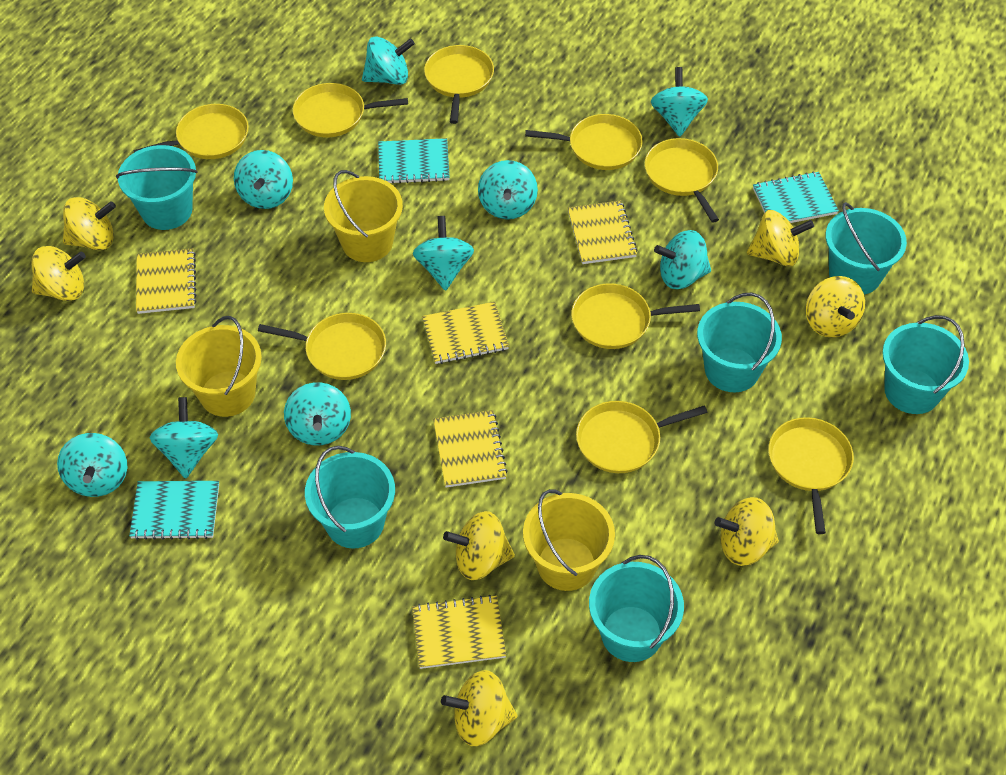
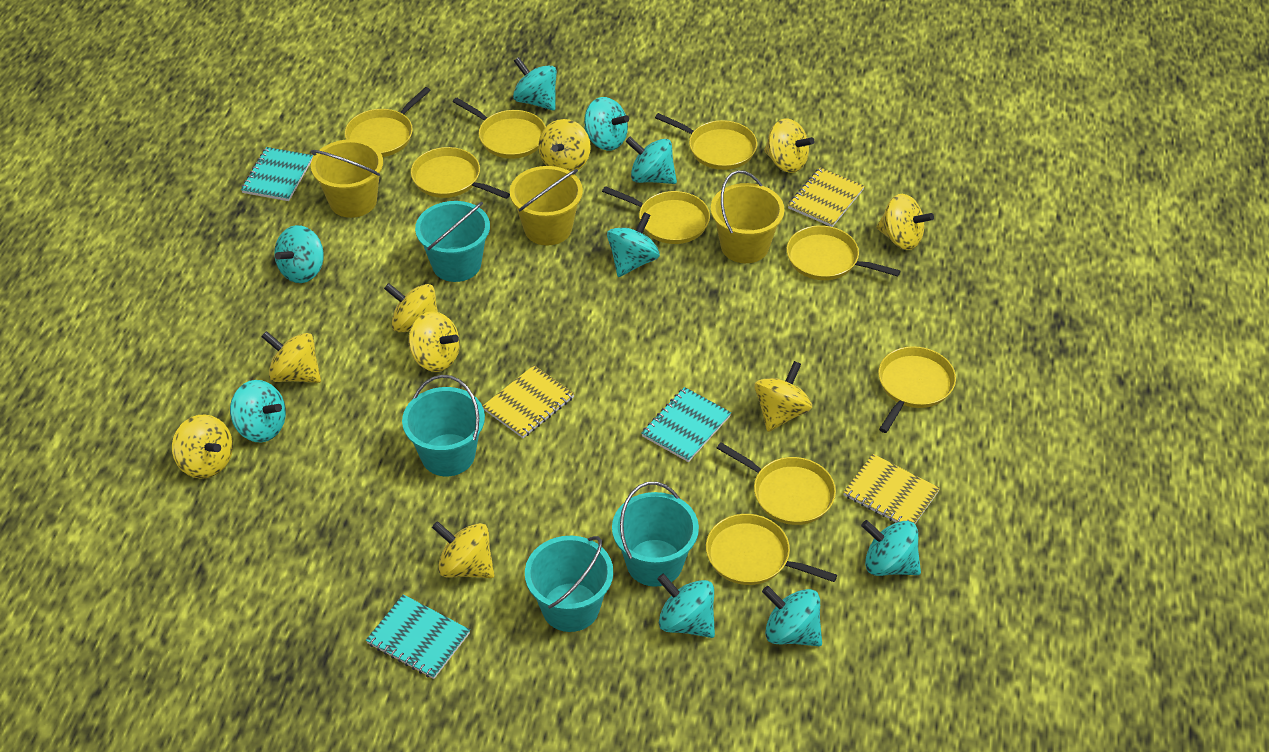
turquoise bucket: 6 -> 4
yellow notebook: 5 -> 3
yellow spinning top: 7 -> 9

